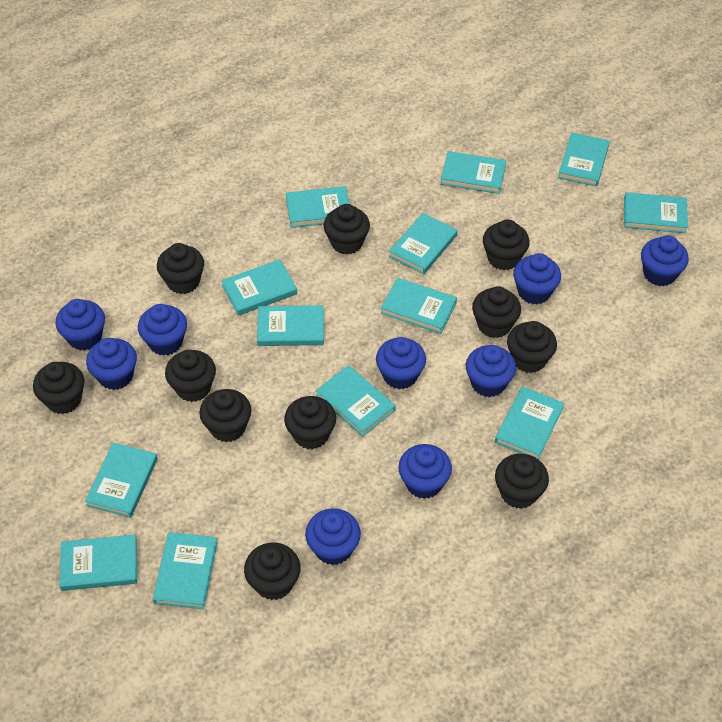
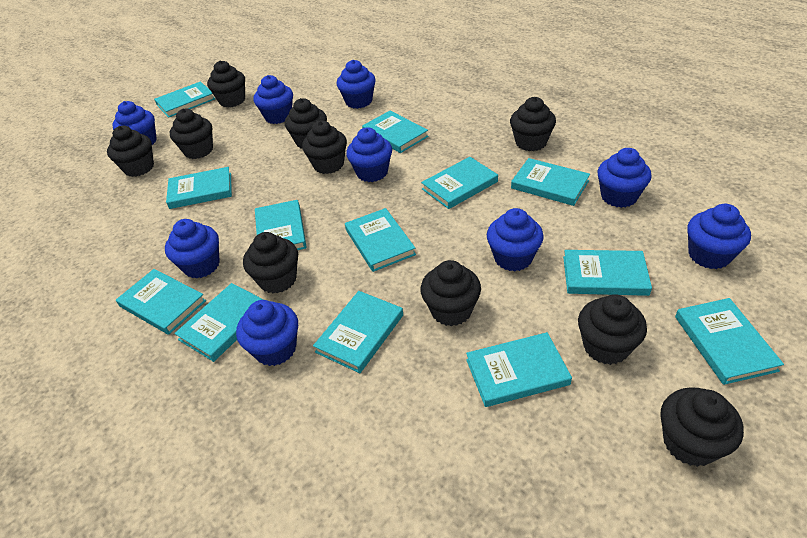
black cupcake: 11 -> 10

